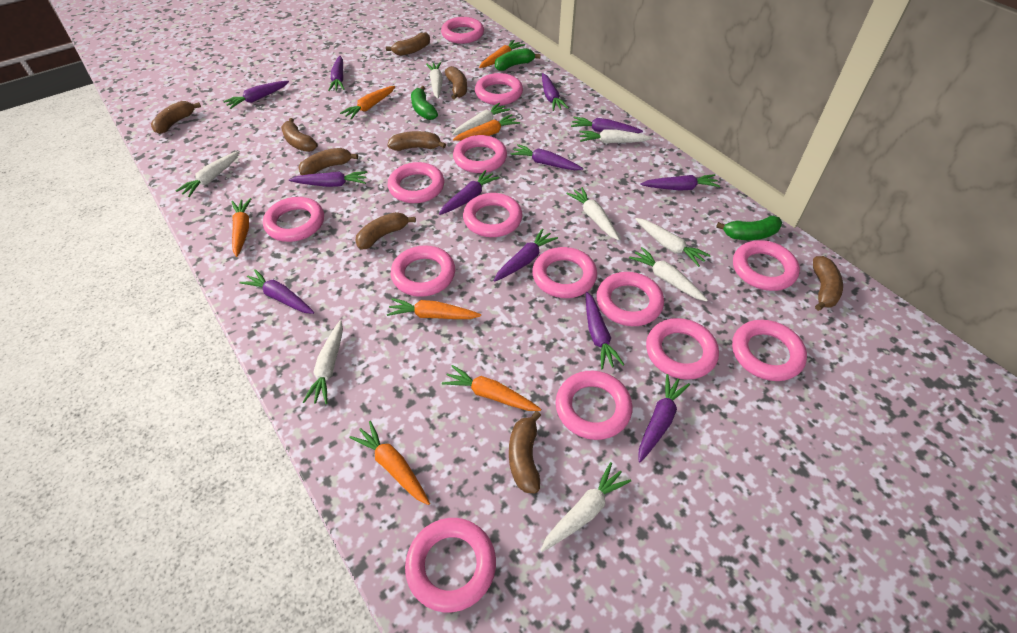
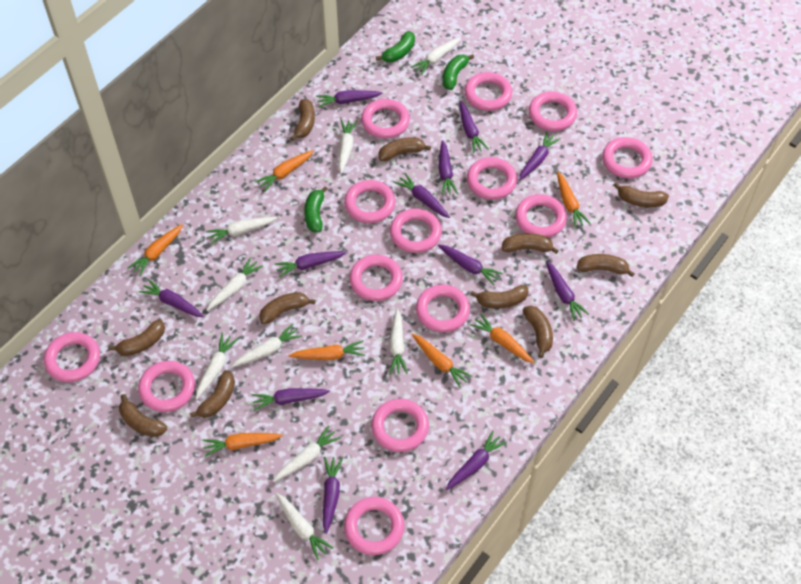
brown banana: 9 -> 11

